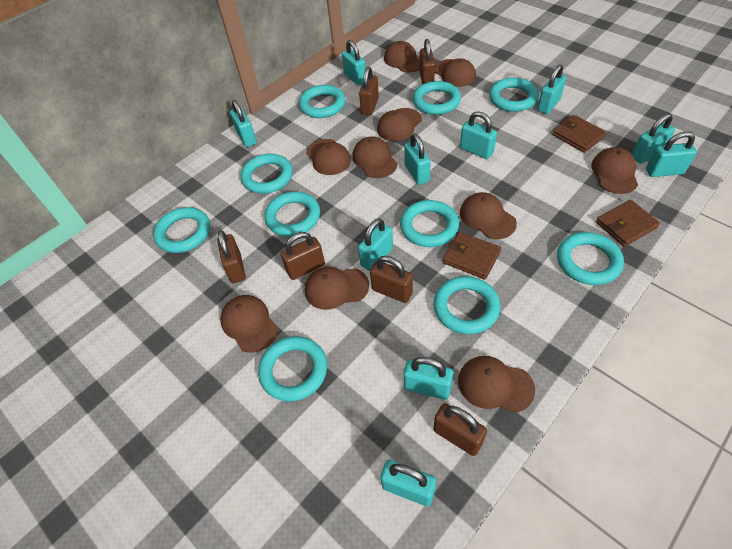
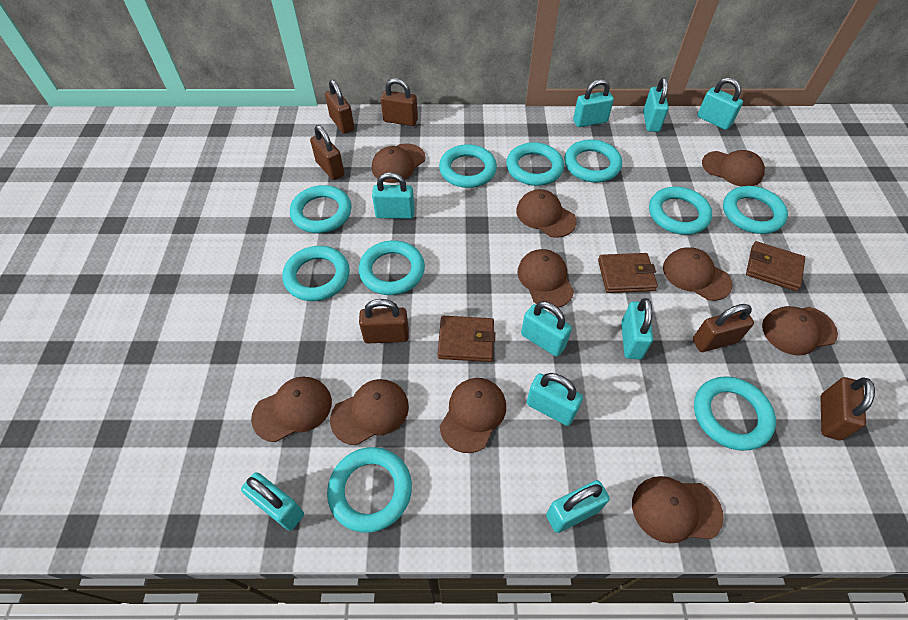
turquoise padlock: 10 -> 9

